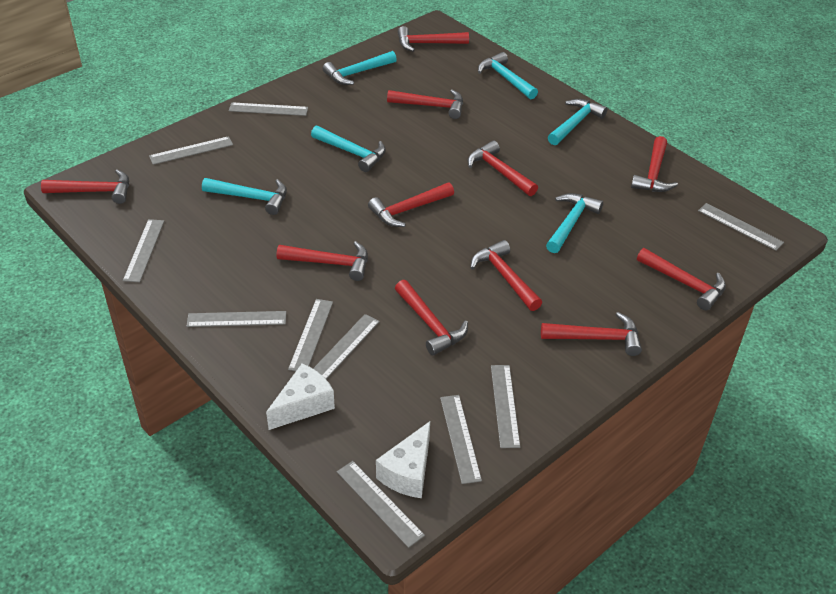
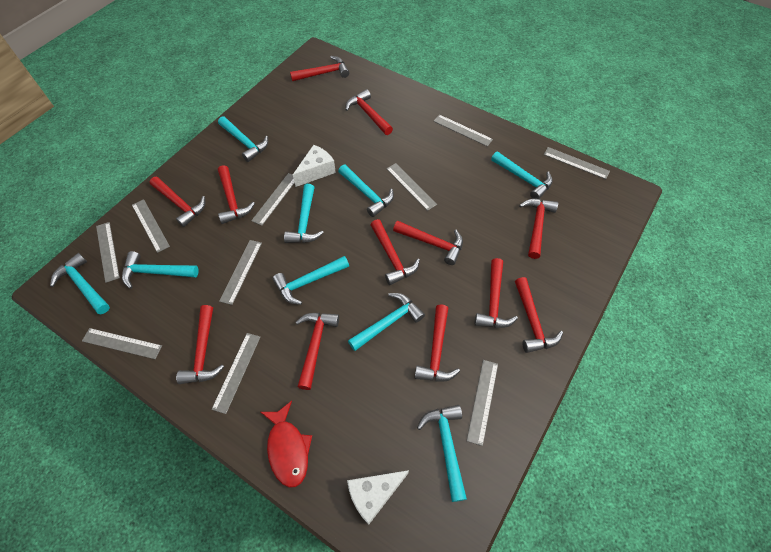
red fish: 0 -> 1
red hammer: 11 -> 12
turquoise hammer: 6 -> 9

